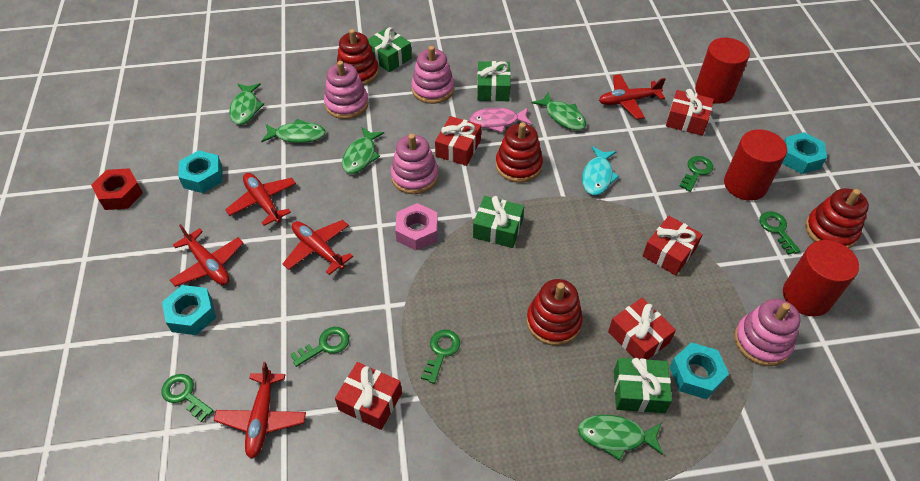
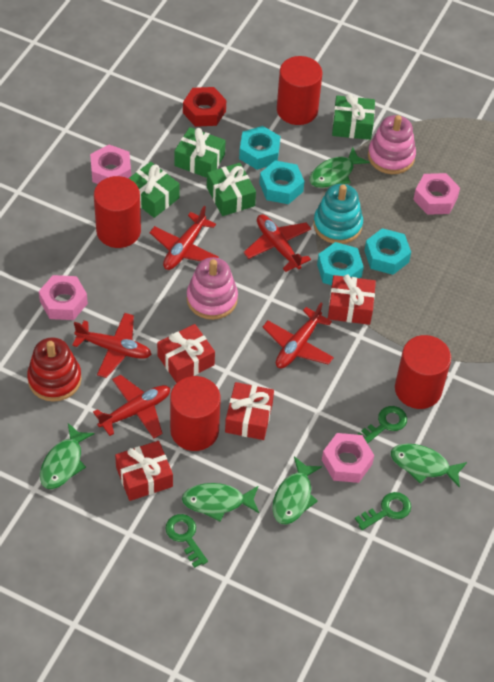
green key: 5 -> 3
pink fish: 1 -> 0
pink nut: 1 -> 4
pink stacking toy: 4 -> 2
red cylinder: 3 -> 4
red gift: 5 -> 4
red stacking toy: 4 -> 1
turquoise fish: 1 -> 0
turquoise stacking toy: 0 -> 1

